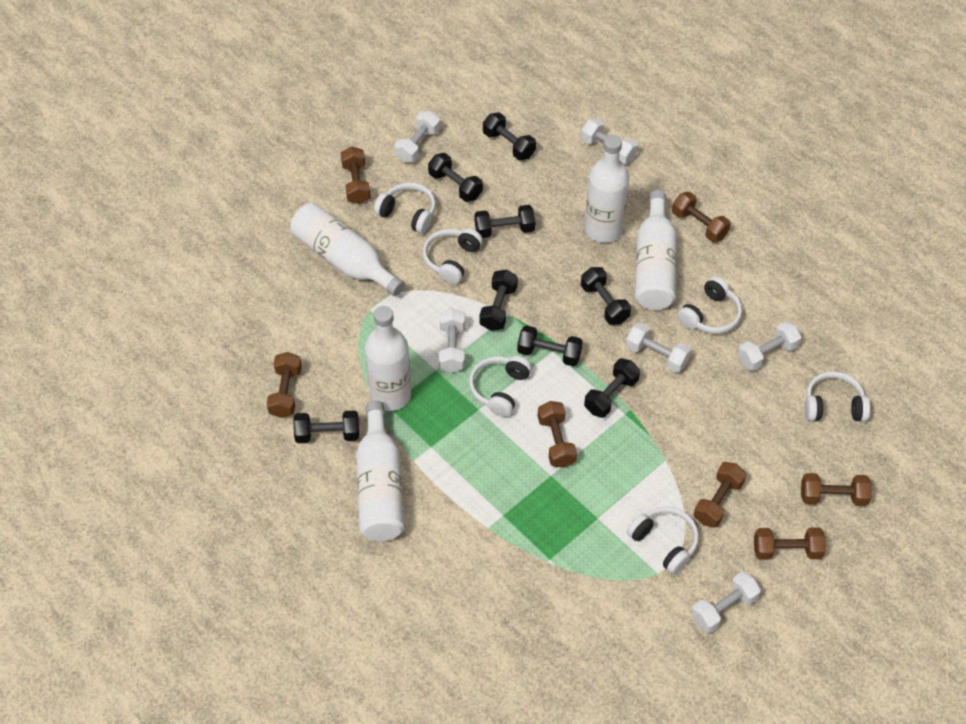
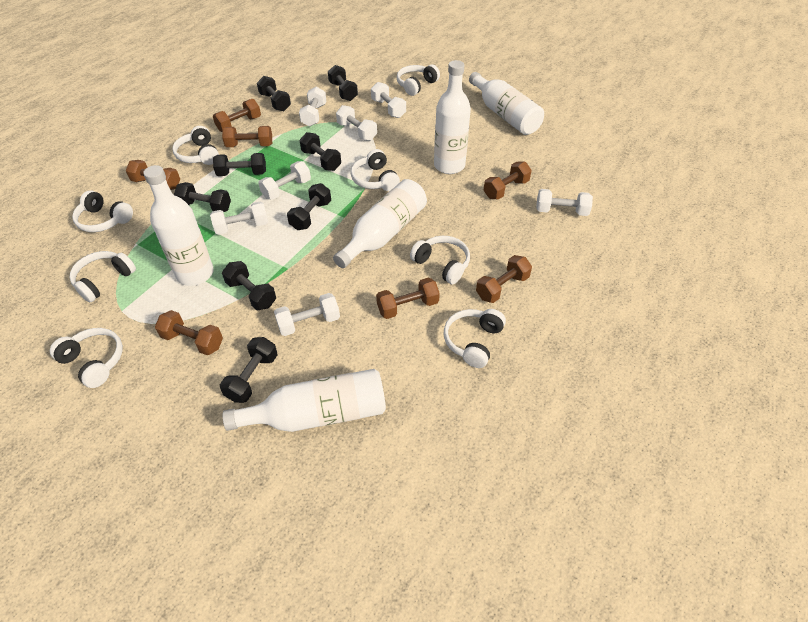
white dumbbell: 6 -> 7
white headphones: 6 -> 8

